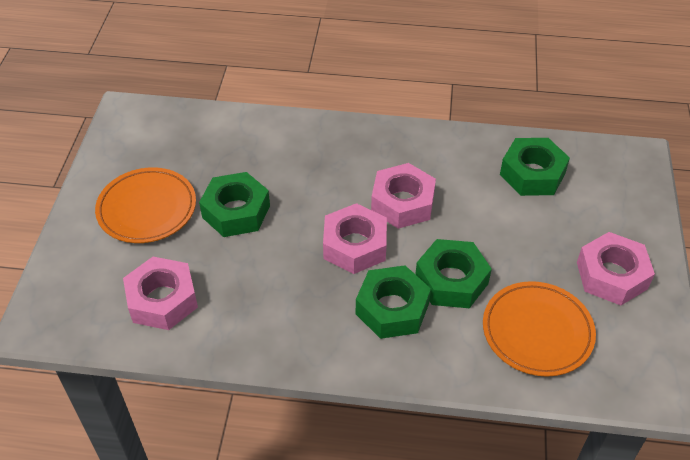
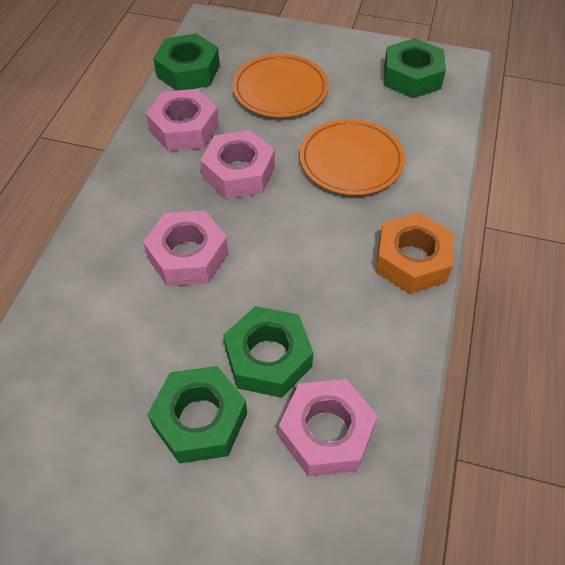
orange nut: 0 -> 1

